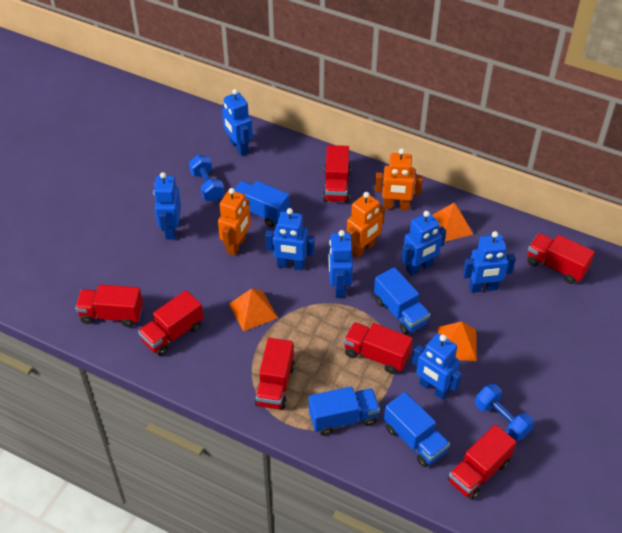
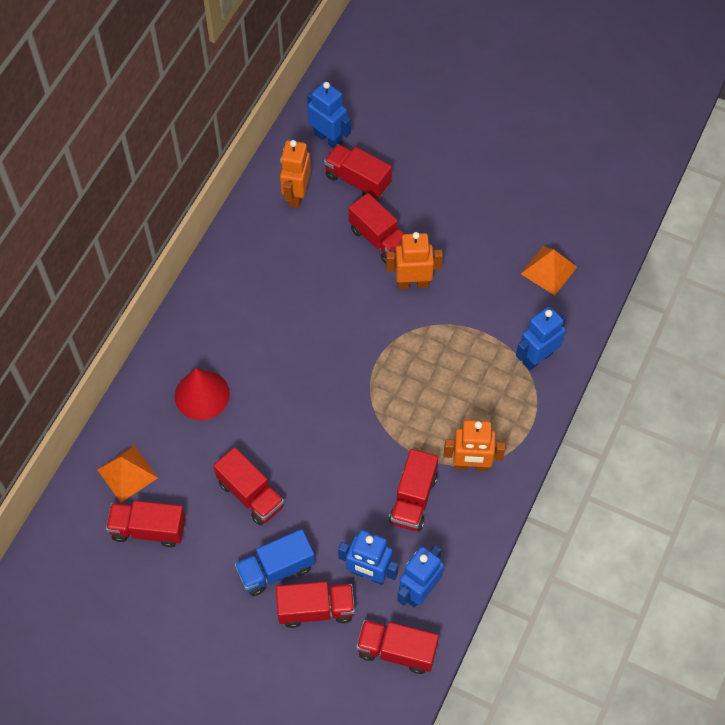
blue dumbbell: 2 -> 0
blue robot: 7 -> 4
blue truck: 4 -> 1
orange pyramid: 3 -> 2
red cone: 0 -> 1

